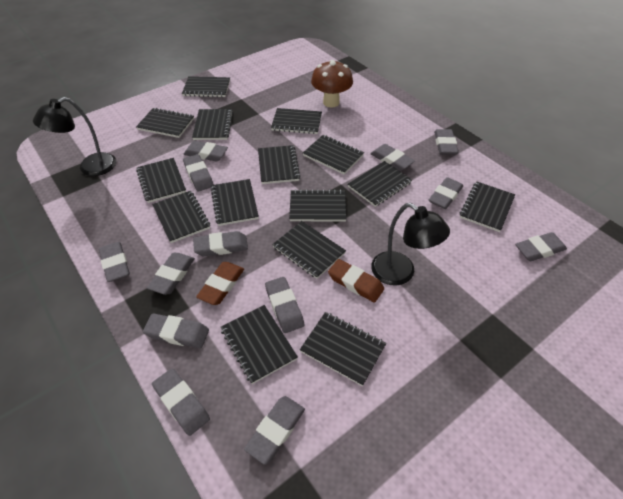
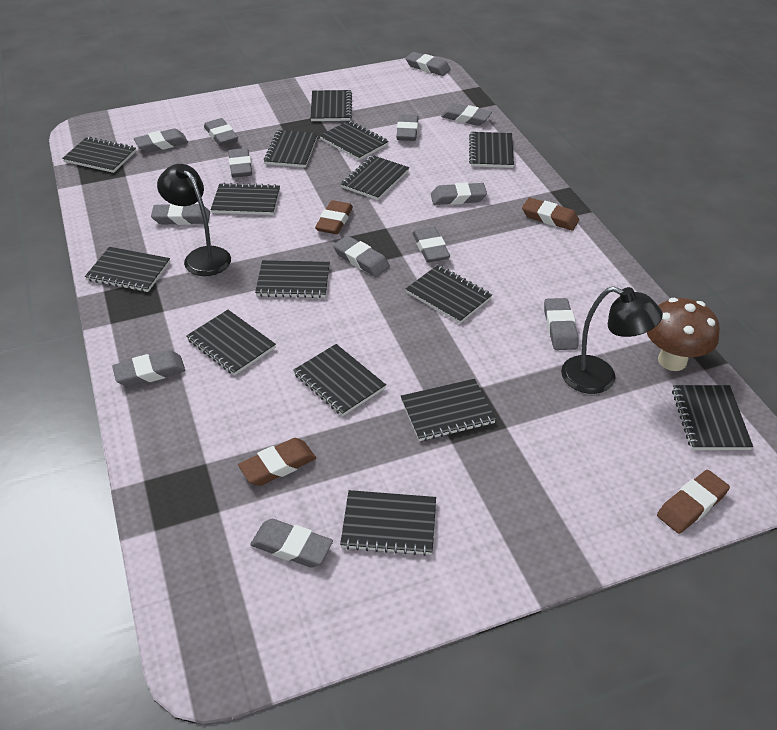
brown eraser: 2 -> 4

